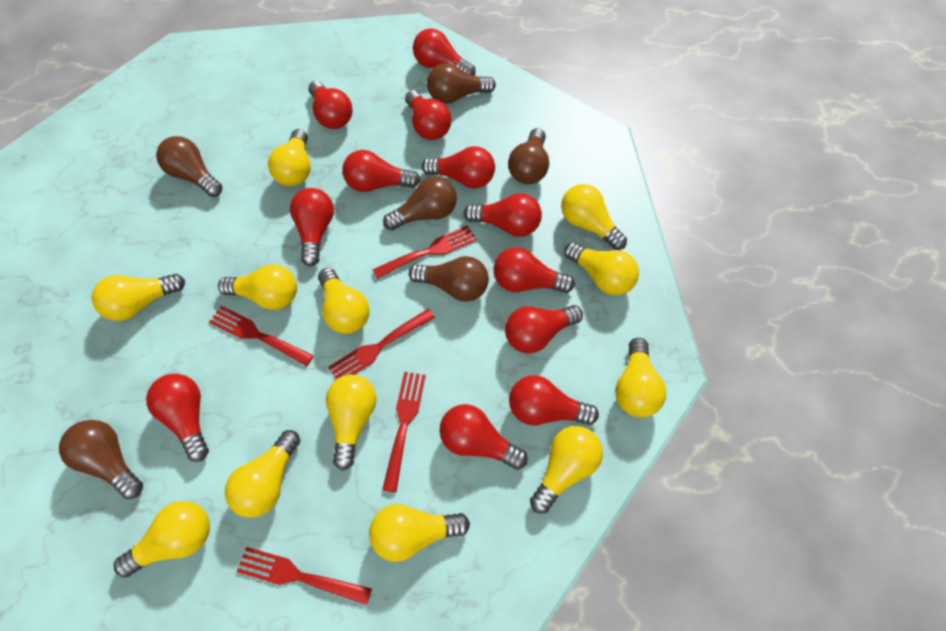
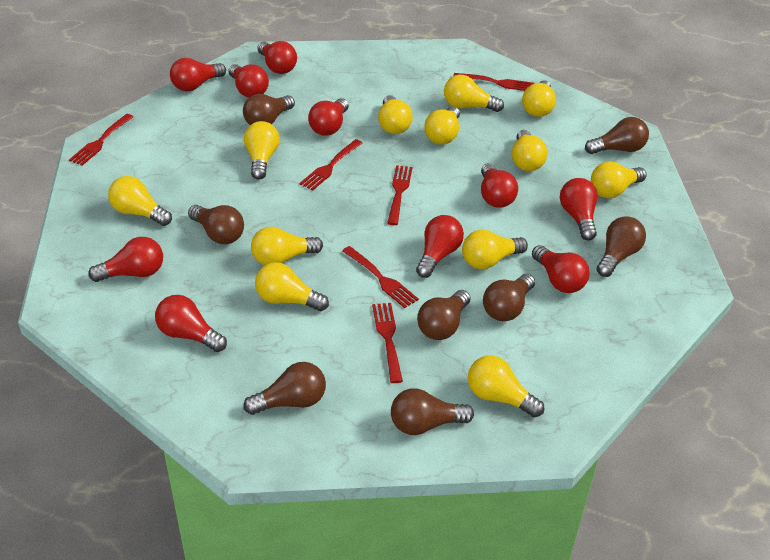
brown light bulb: 6 -> 8
red fork: 5 -> 6
red light bulb: 12 -> 10

